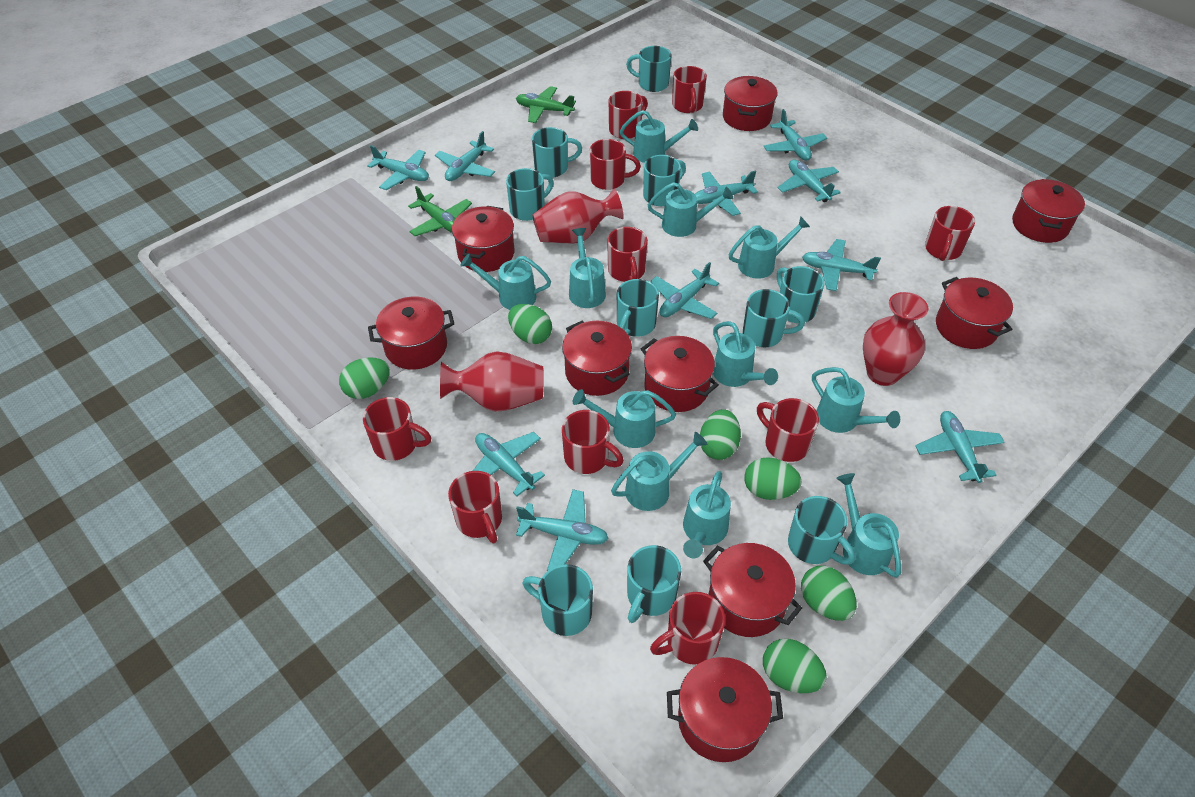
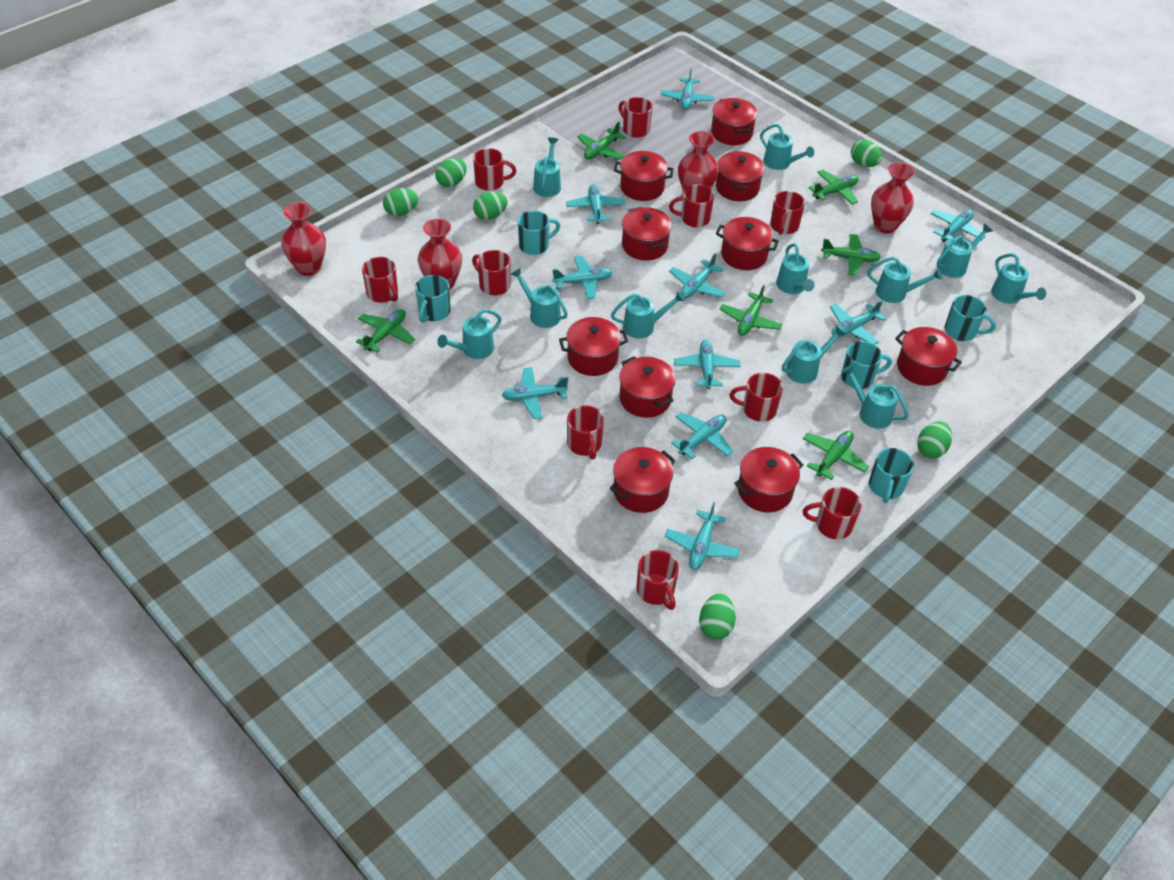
green plane: 2 -> 6
red pot: 9 -> 10
red vase: 3 -> 4
turquoise mug: 10 -> 5

